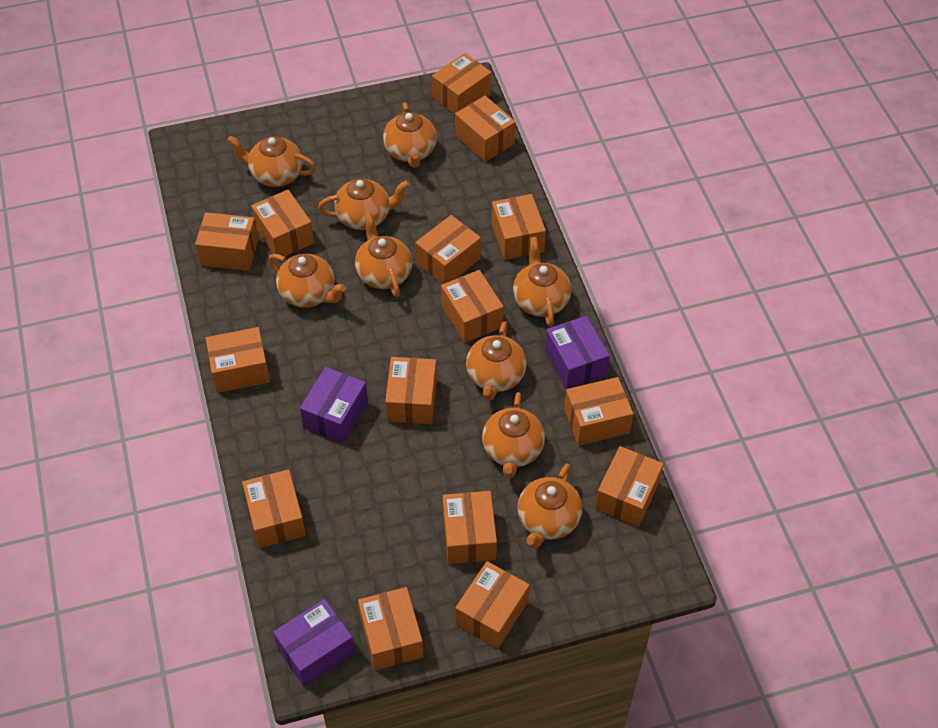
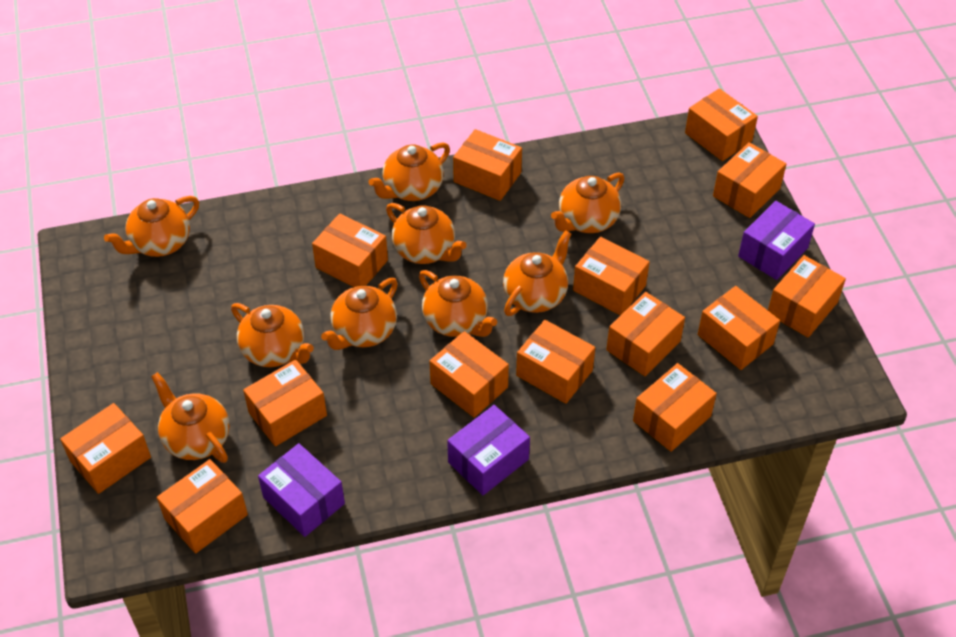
orange box: 15 -> 14

